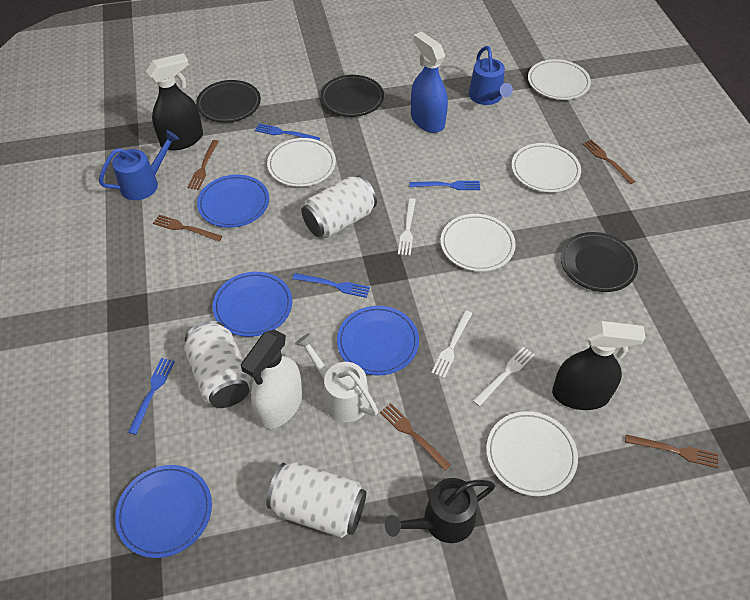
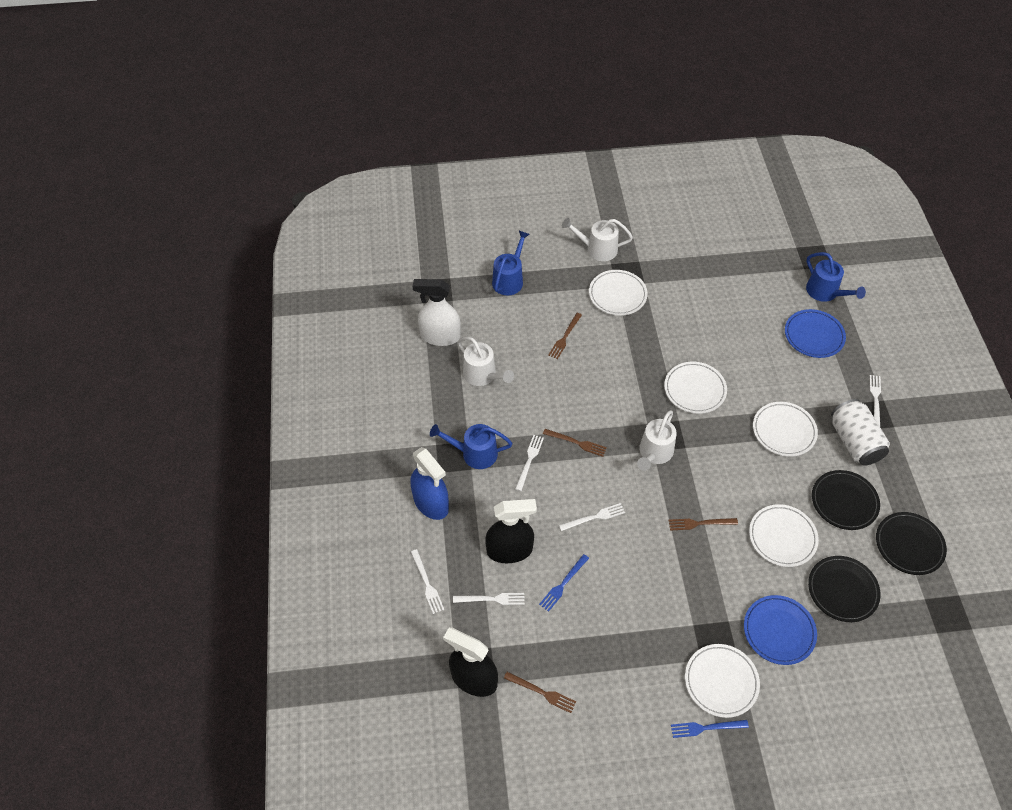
black watering can: 1 -> 0
blue fork: 4 -> 2
blue plate: 4 -> 2
blue watering can: 2 -> 3
brown fork: 5 -> 4
white can: 3 -> 1
white fork: 3 -> 5
white watering can: 1 -> 3

